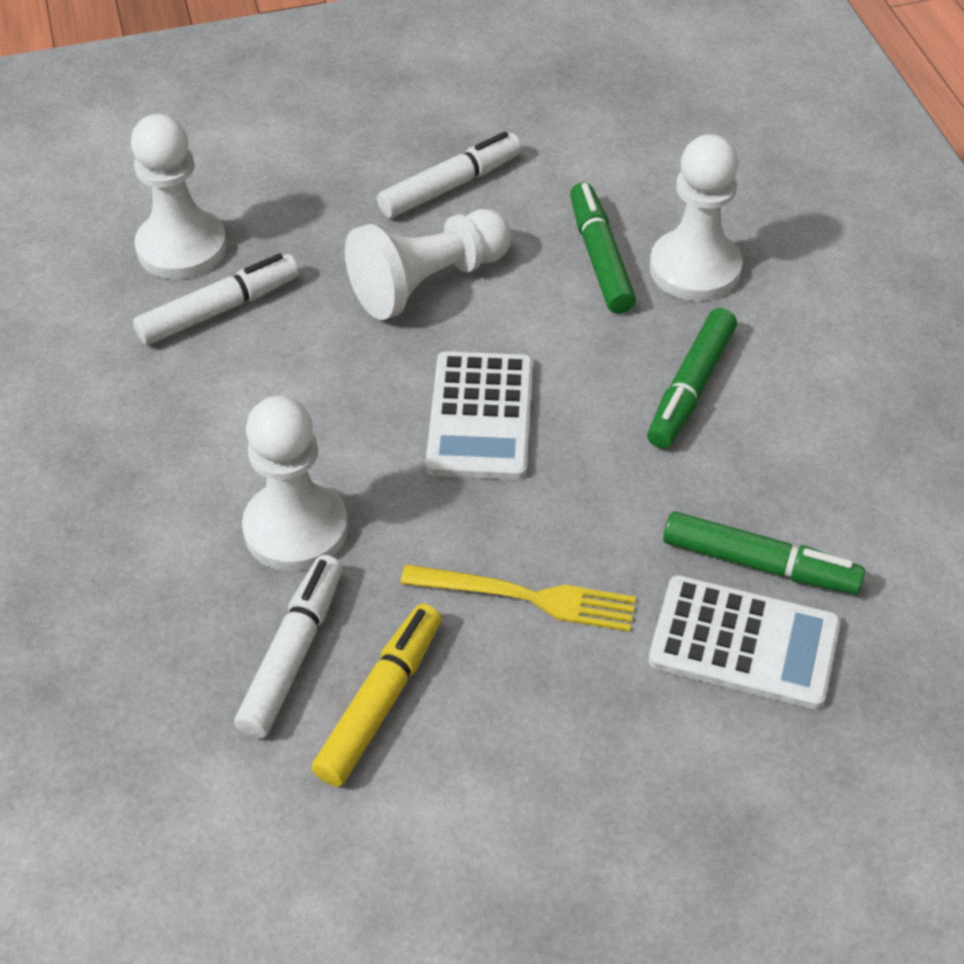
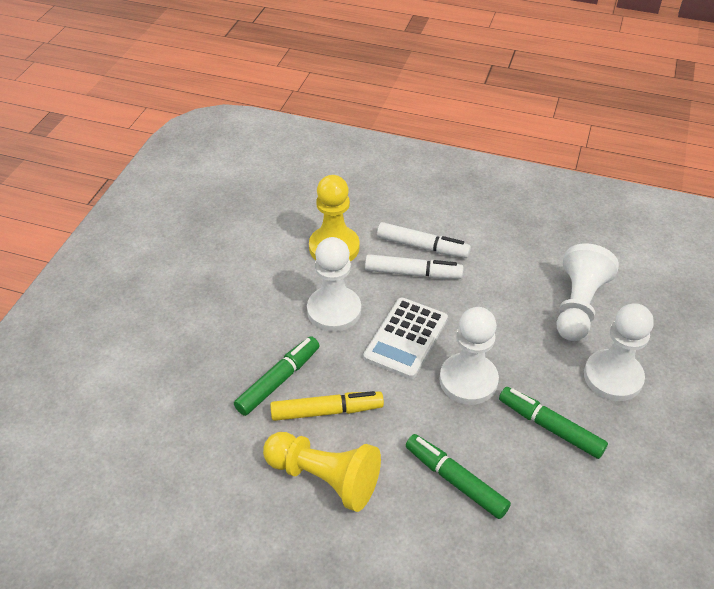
white calculator: 2 -> 1
white marker: 3 -> 2
yellow fork: 1 -> 0
yellow pawn: 0 -> 2

